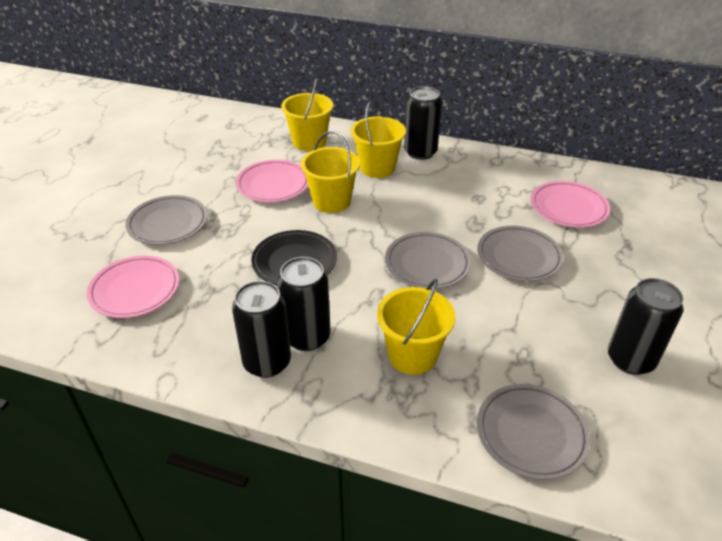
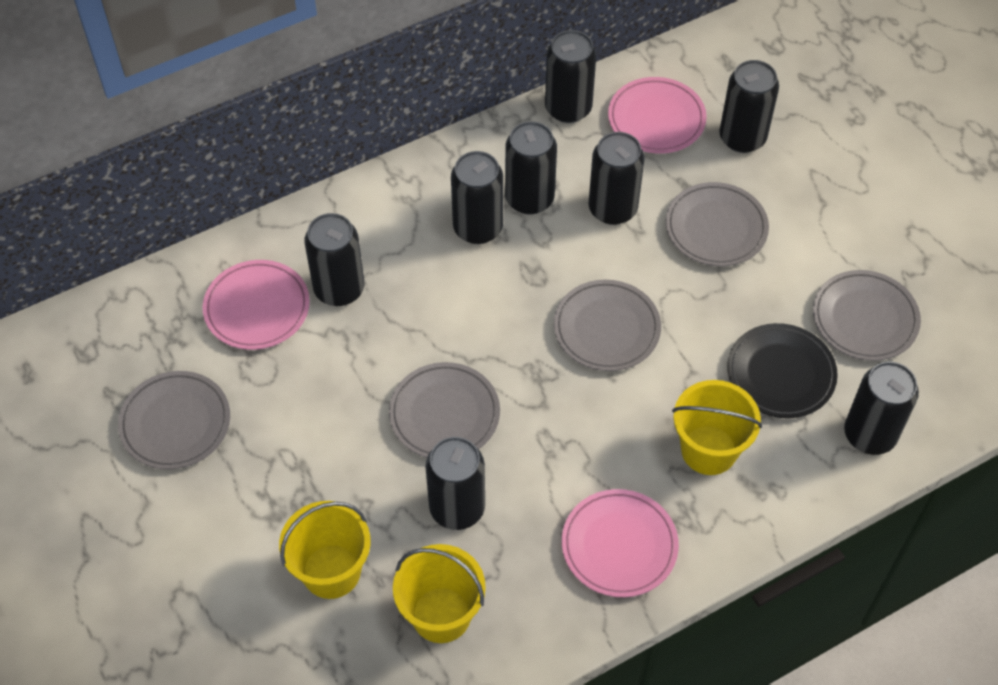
black can: 4 -> 8
grey plate: 4 -> 5
yellow bucket: 4 -> 3

